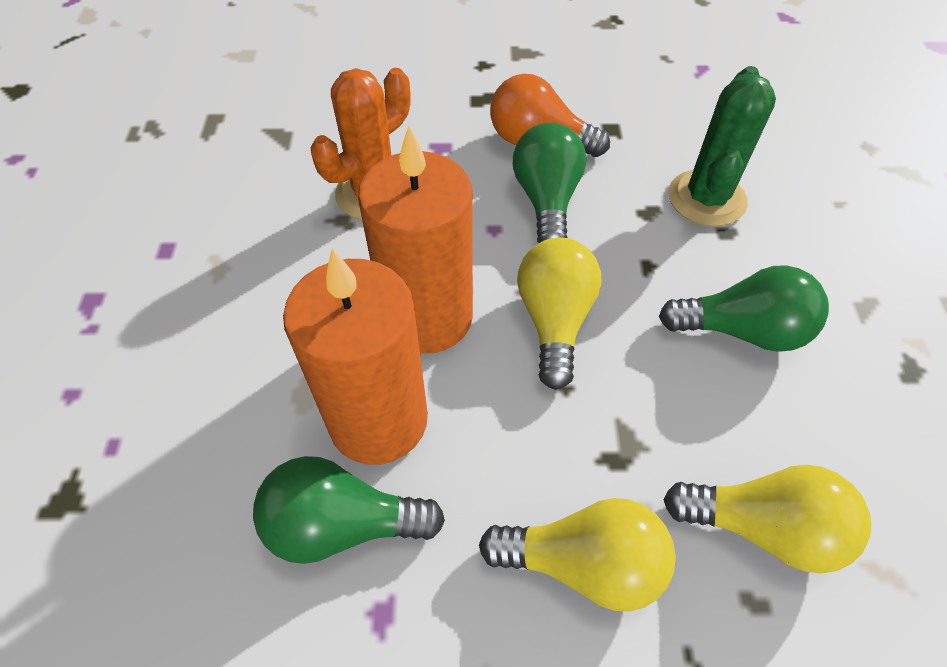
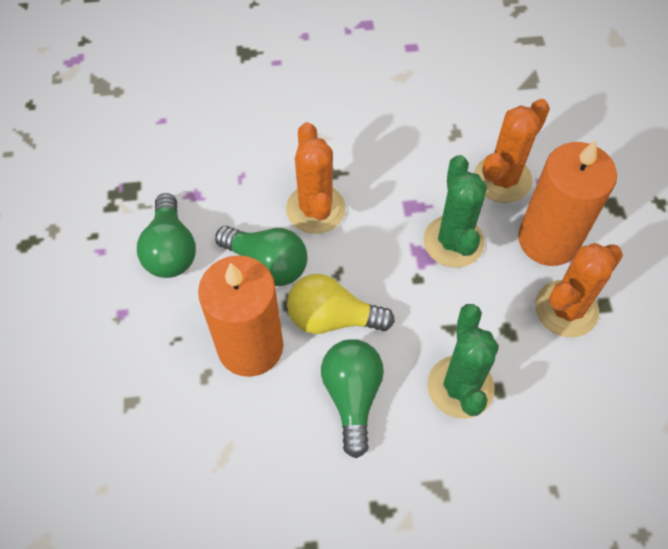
green cactus: 1 -> 2
orange cactus: 1 -> 3
orange light bulb: 1 -> 0
yellow light bulb: 3 -> 1

